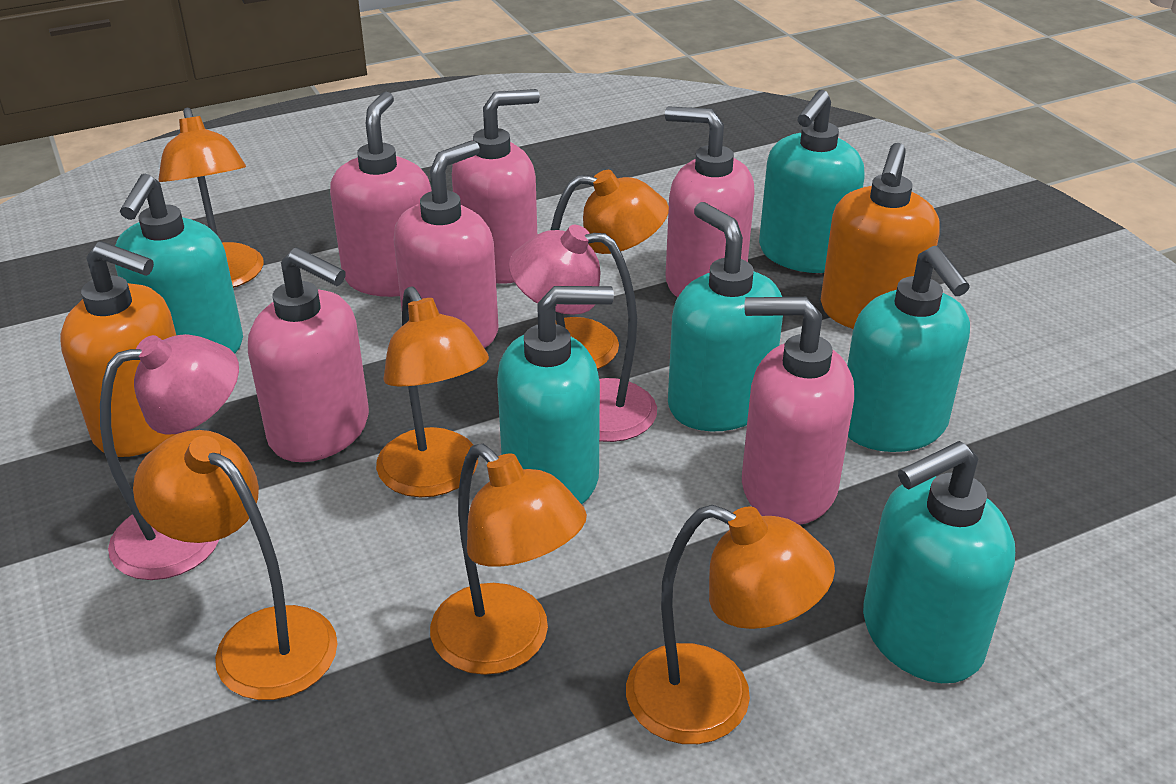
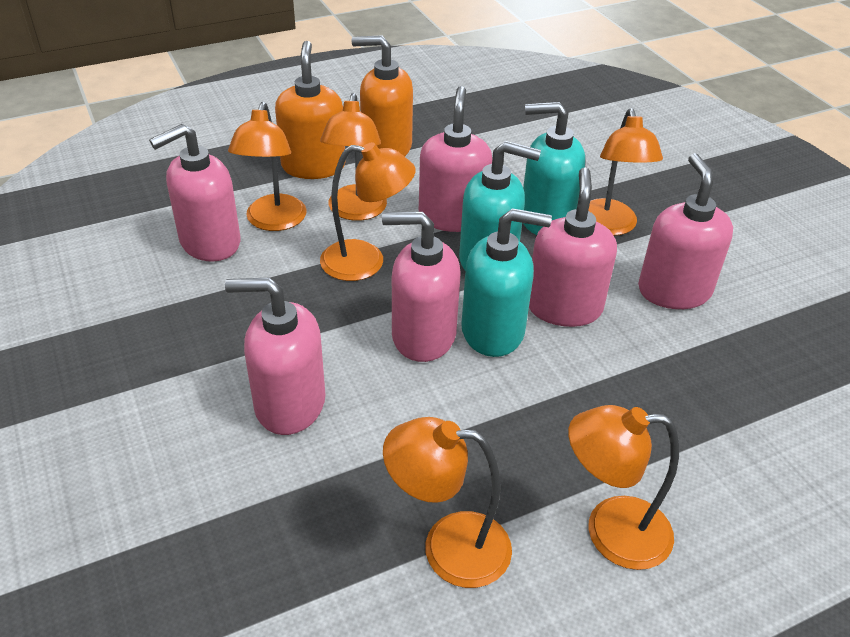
pink lamp: 2 -> 0
turquoise soap dispenser: 6 -> 3

